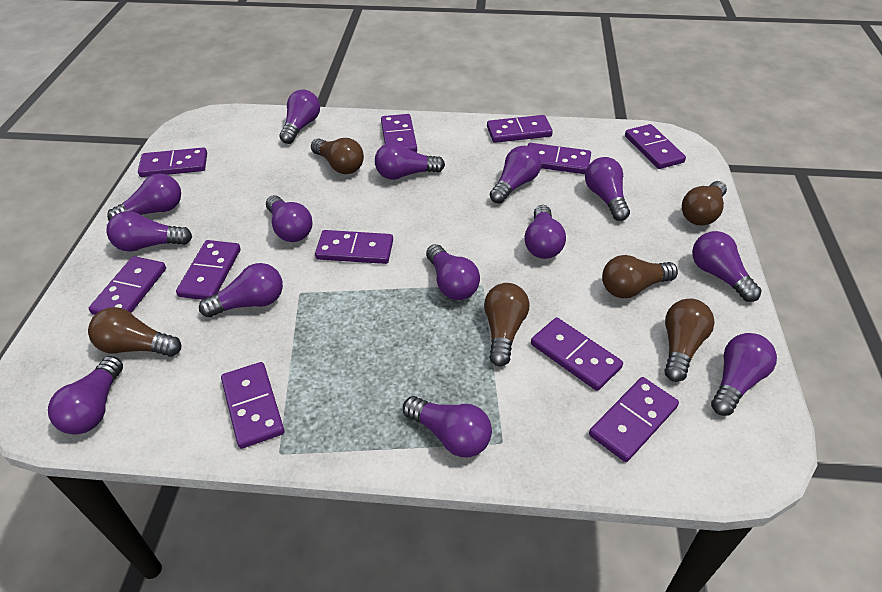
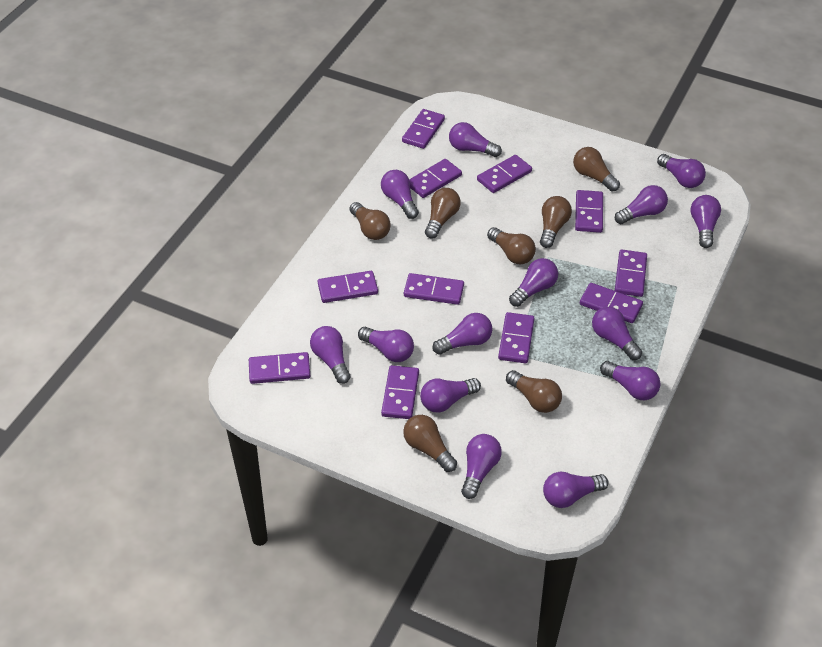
brown light bulb: 6 -> 7

